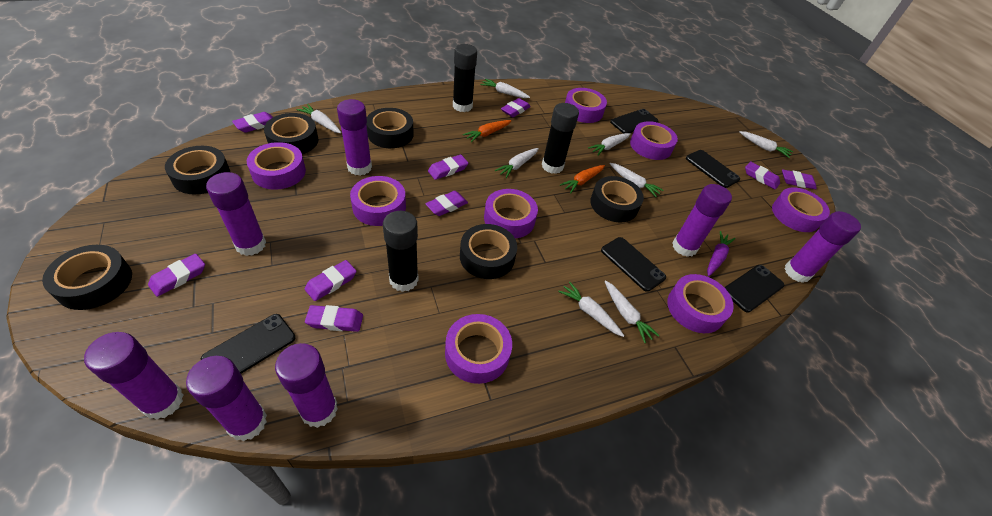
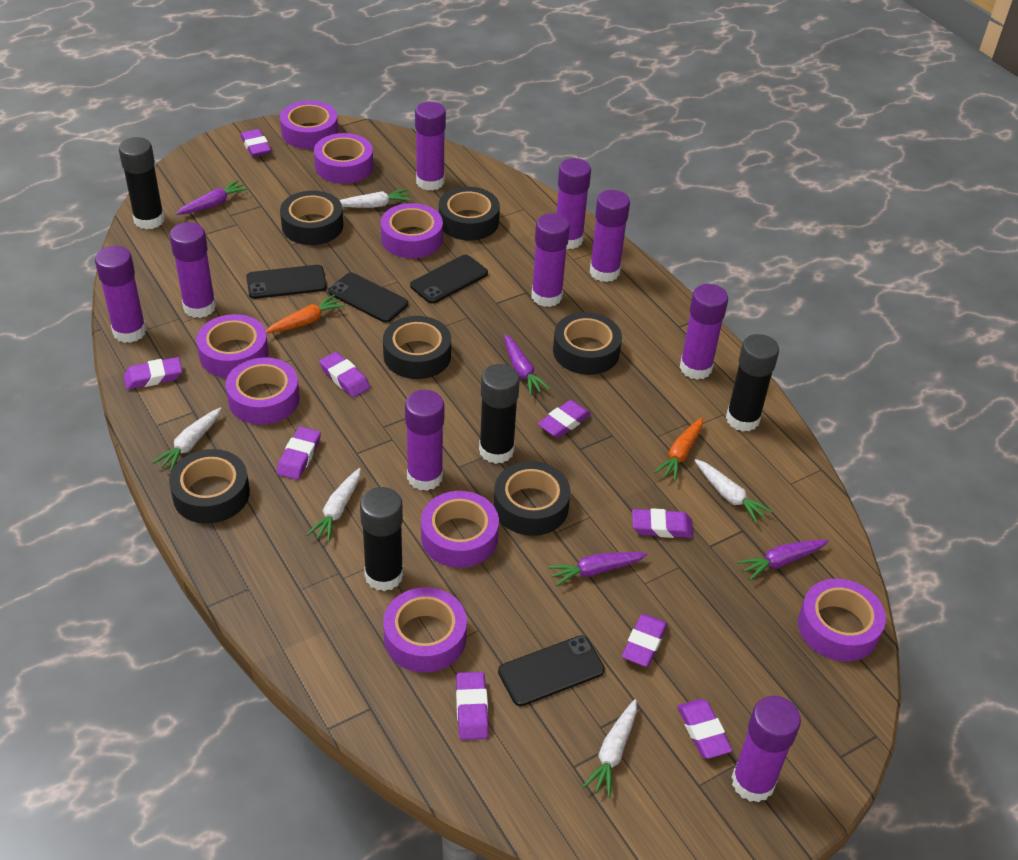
black glue stick: 3 -> 4
black phone: 5 -> 4
purple carrot: 1 -> 4
purple glue stick: 7 -> 9
white carrot: 8 -> 5

